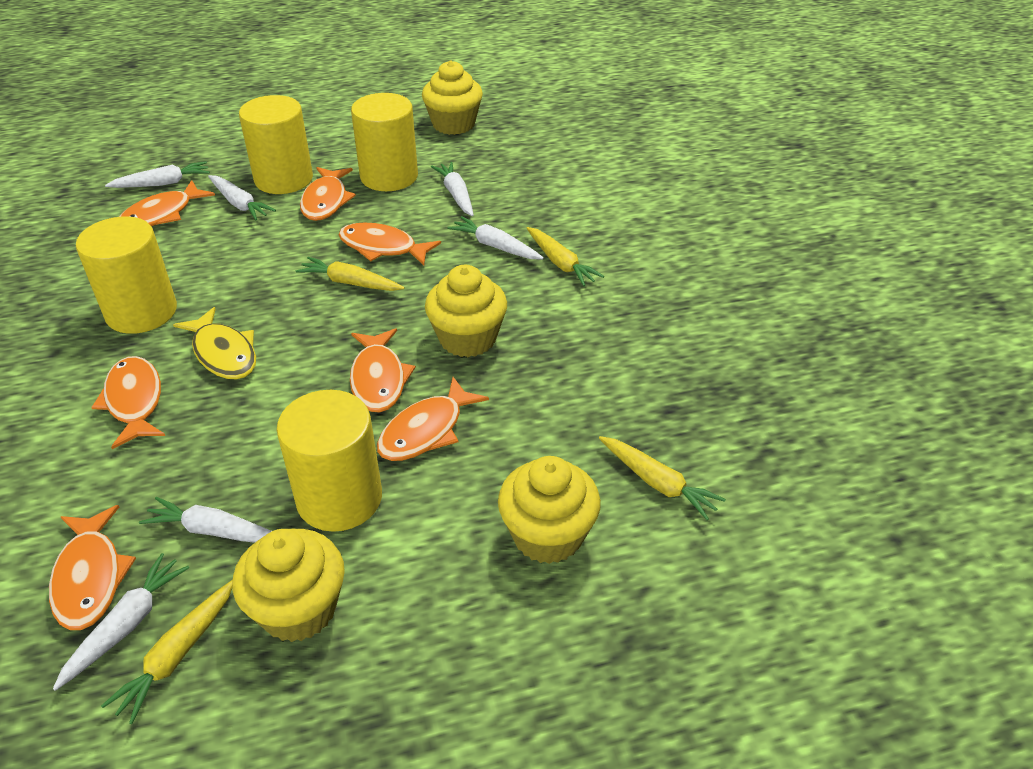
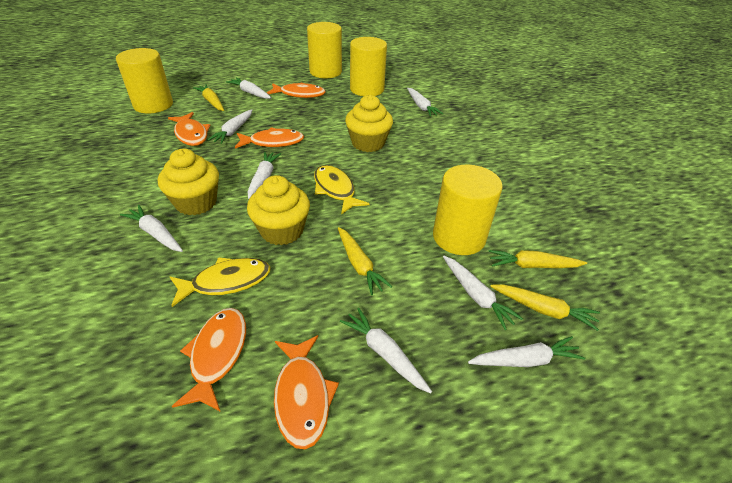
orange fish: 7 -> 5
white carrot: 6 -> 8
yellow cupcake: 4 -> 3
yellow fish: 1 -> 2

